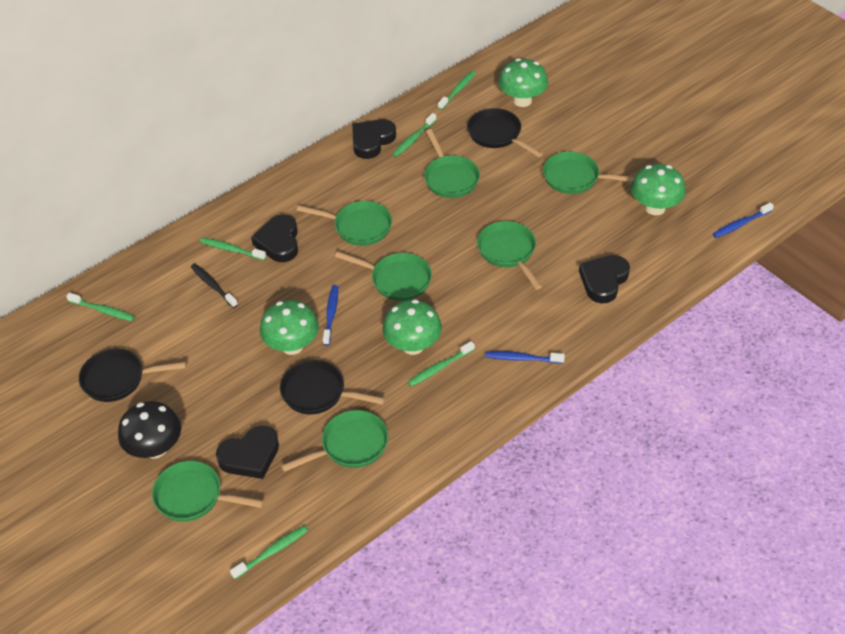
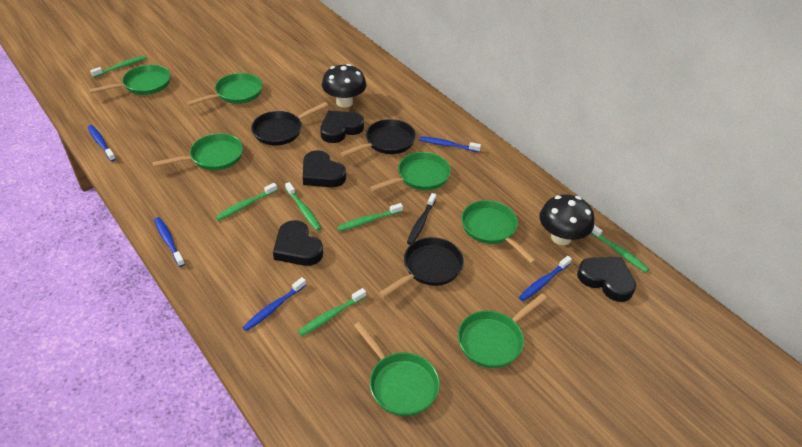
black mushroom: 1 -> 2
blue toothbrush: 3 -> 5
green mushroom: 4 -> 0

